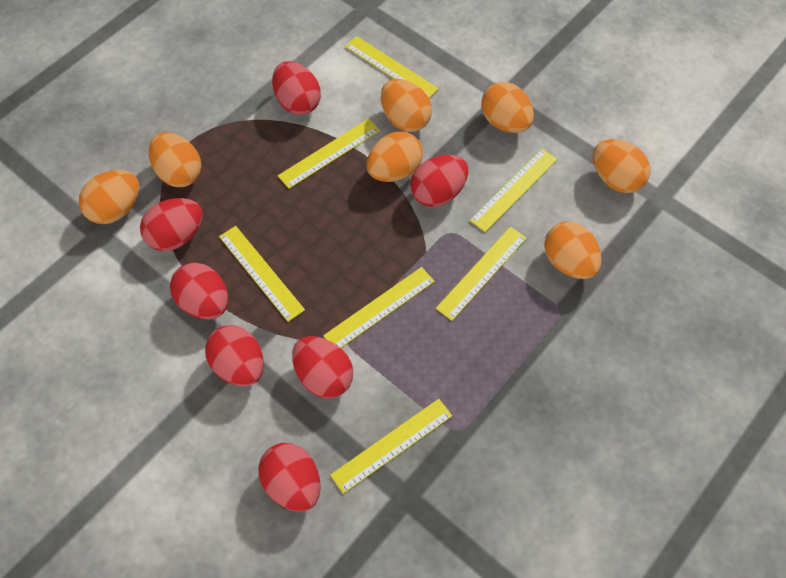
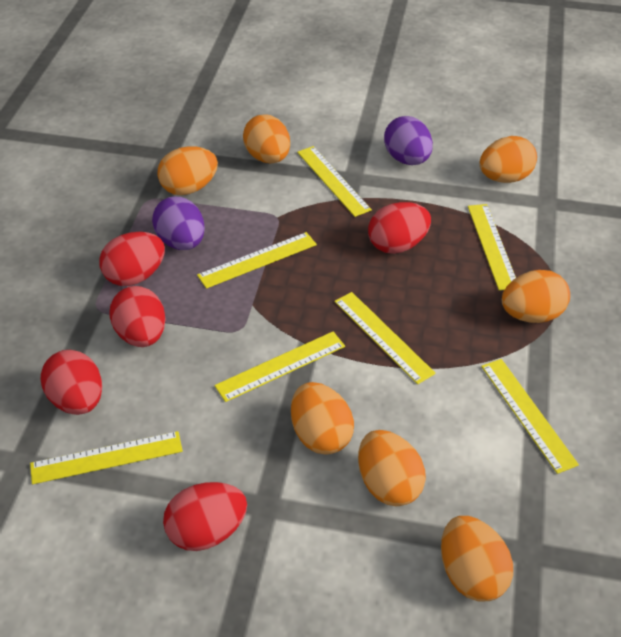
purple egg: 0 -> 2
red egg: 7 -> 5

